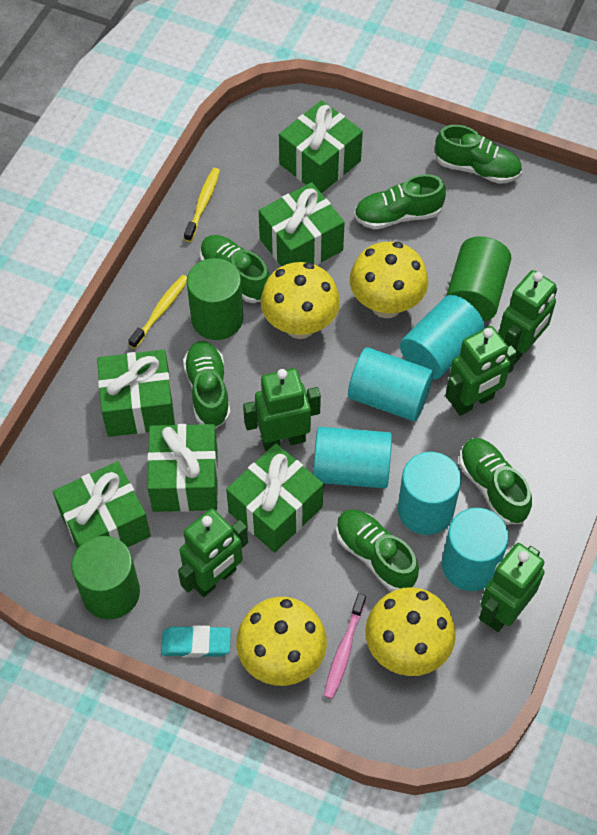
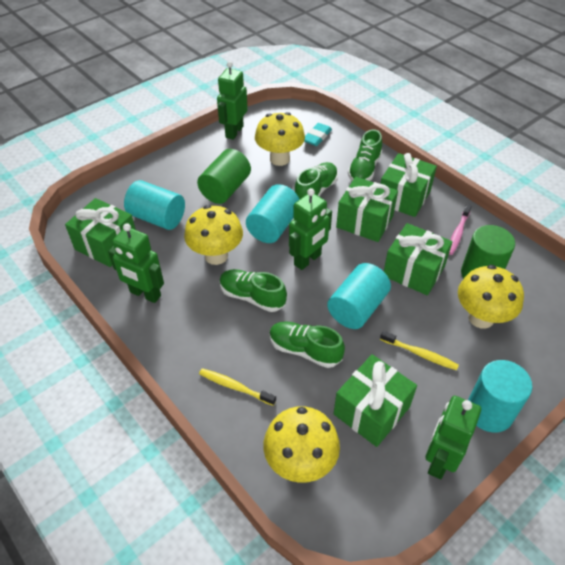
green cylinder: 3 -> 2
green gift: 6 -> 5
green robot: 5 -> 4
green shoe: 6 -> 4
turquoise cylinder: 5 -> 4

